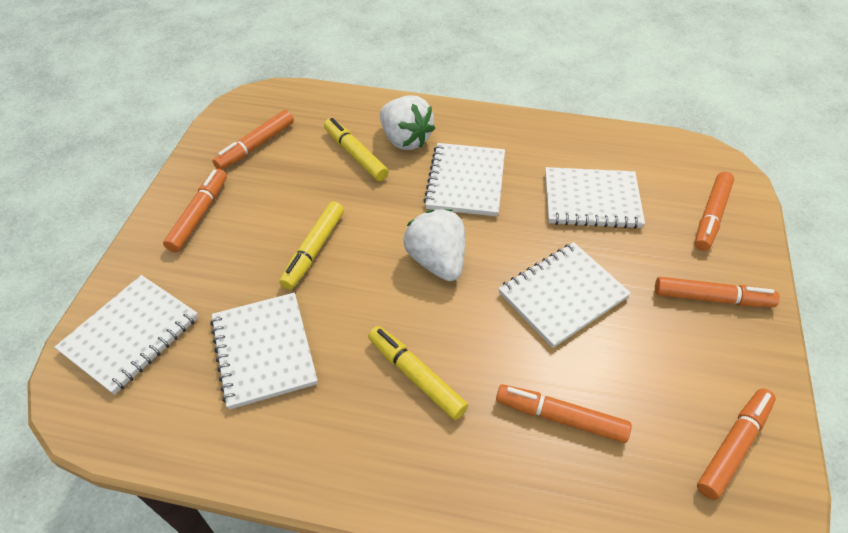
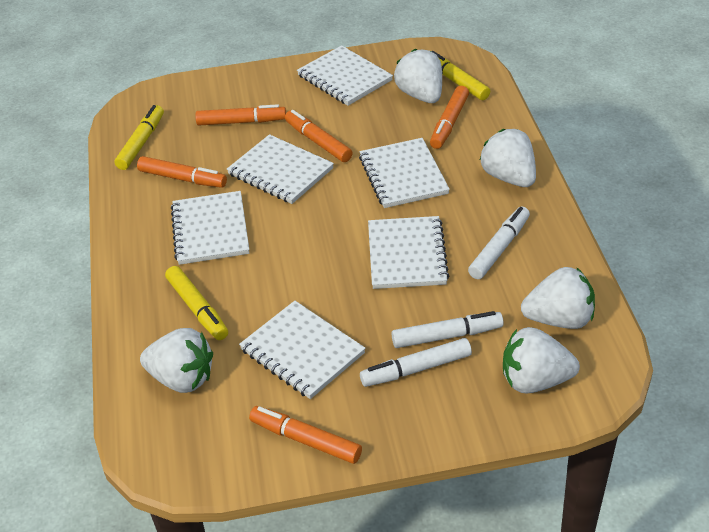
orange marker: 6 -> 5
white marker: 0 -> 3
white notebook: 5 -> 6
white strawberry: 2 -> 5

